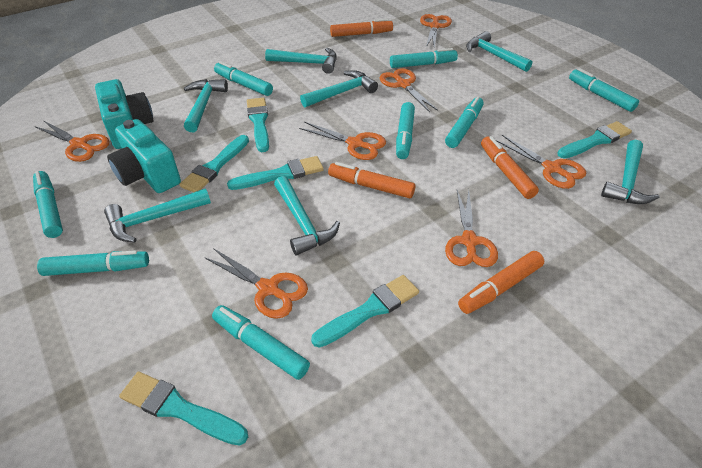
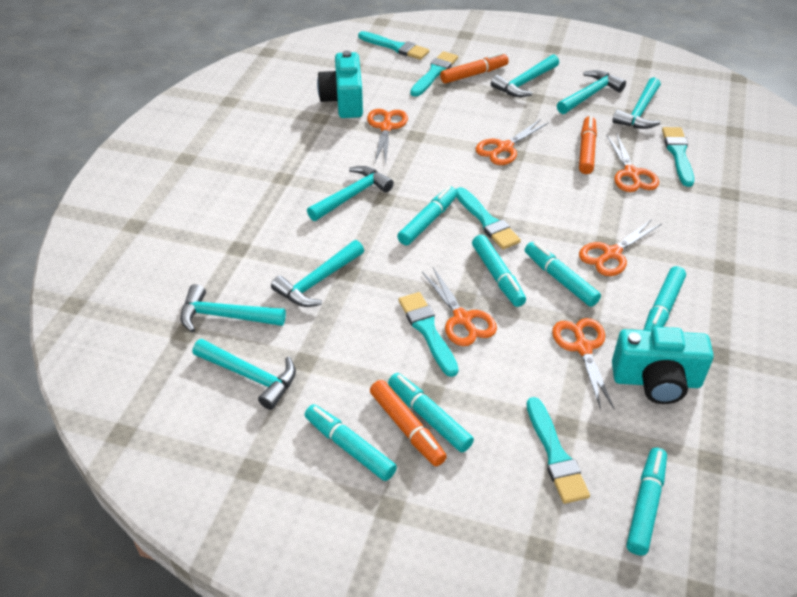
orange marker: 4 -> 3
orange scissors: 7 -> 6
turquoise marker: 8 -> 7

